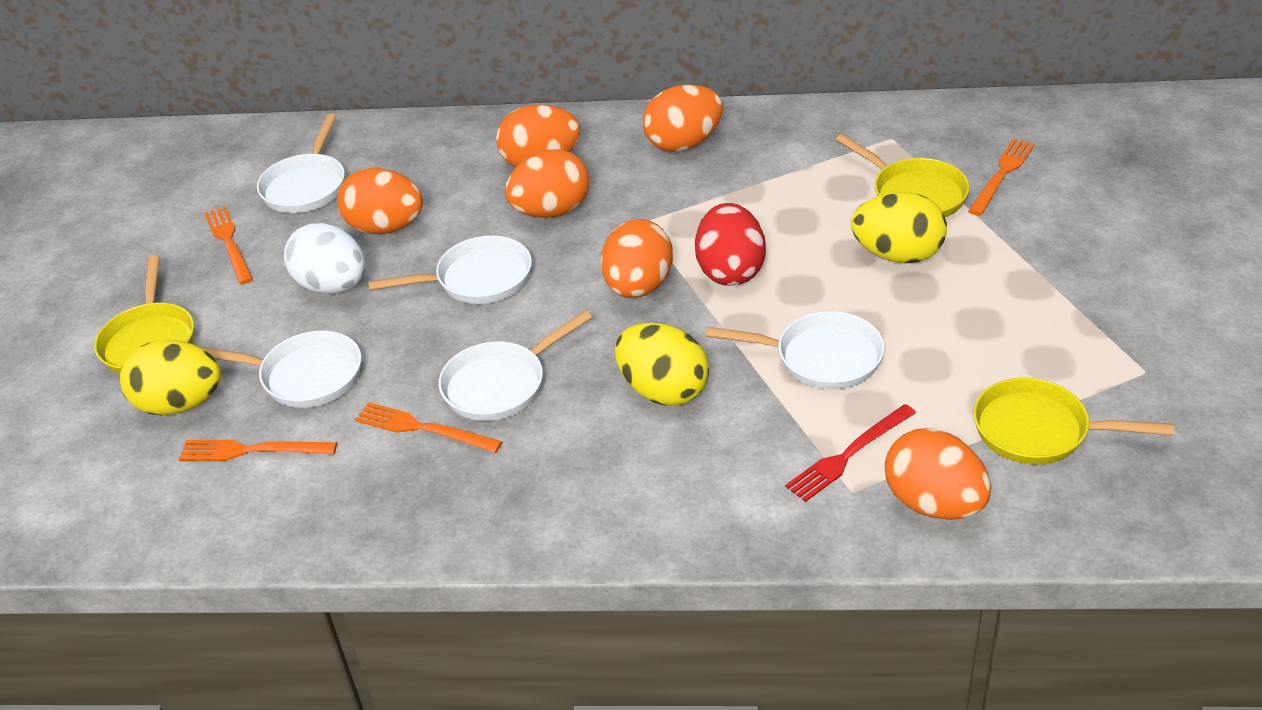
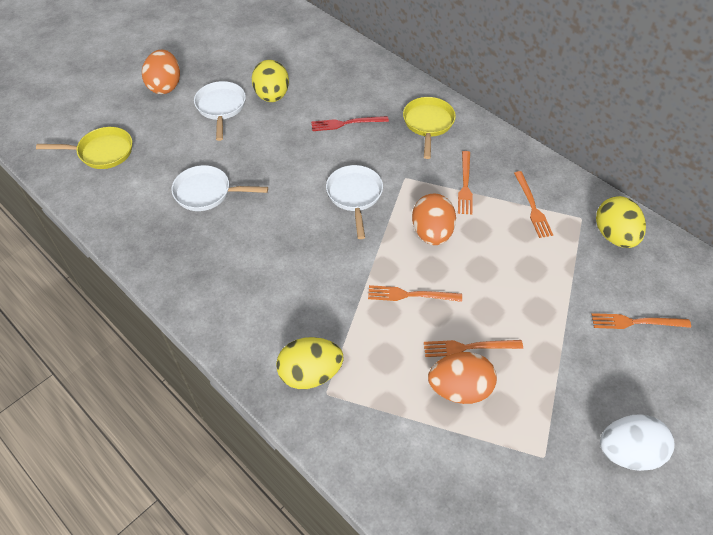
orange egg: 6 -> 3
orange fork: 4 -> 5
red egg: 1 -> 0
white pan: 5 -> 3
yellow pan: 3 -> 2

